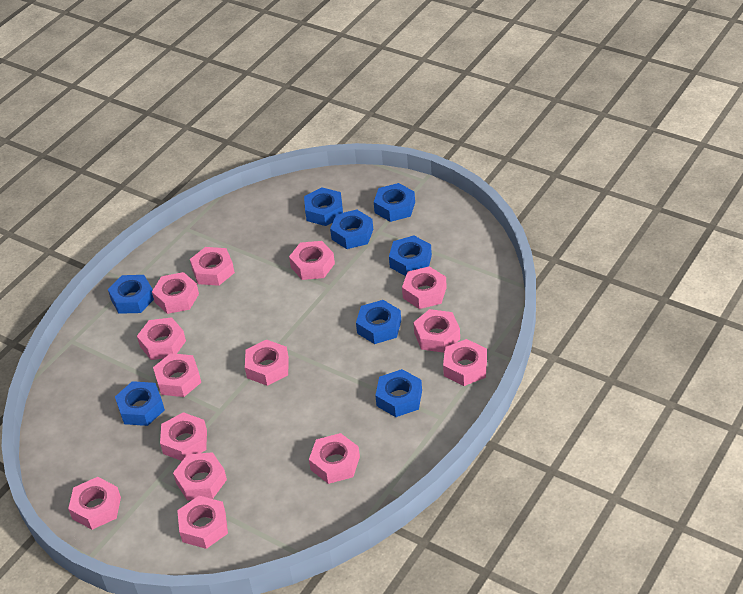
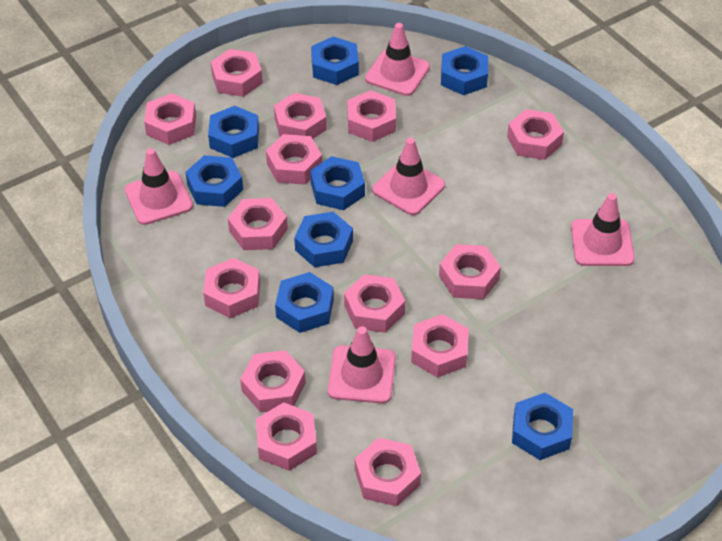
pink traffic cone: 0 -> 5

